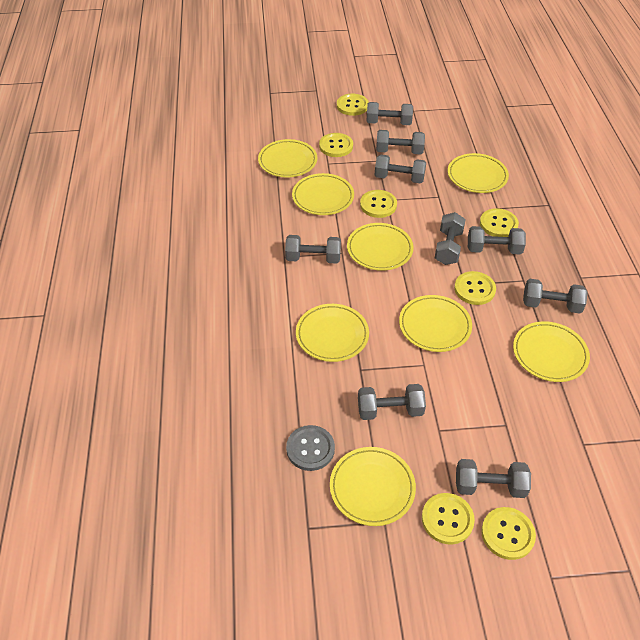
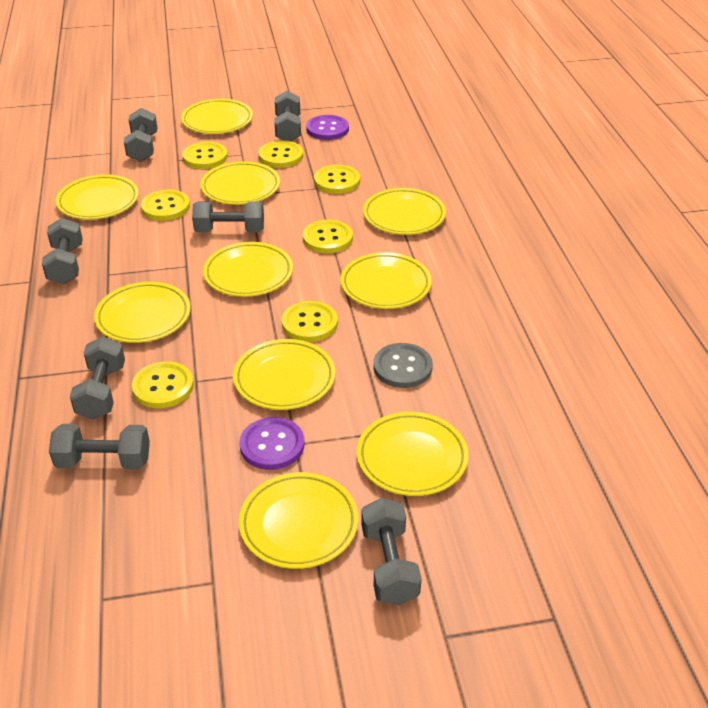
grey dumbbell: 9 -> 7
purple button: 0 -> 2
yellow plate: 8 -> 10

